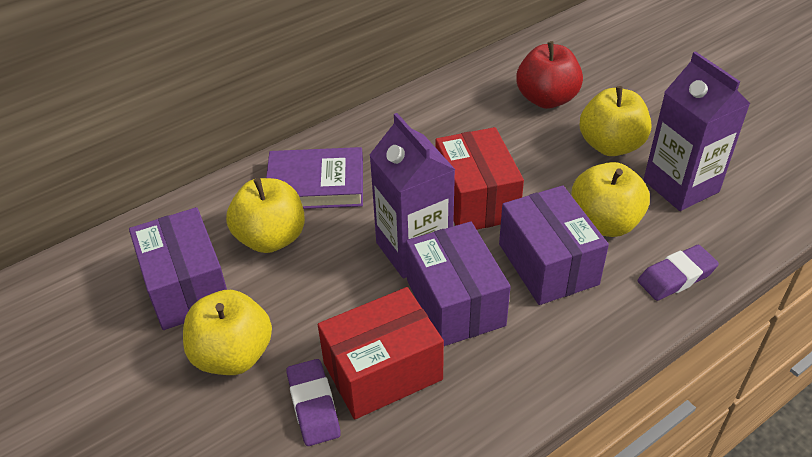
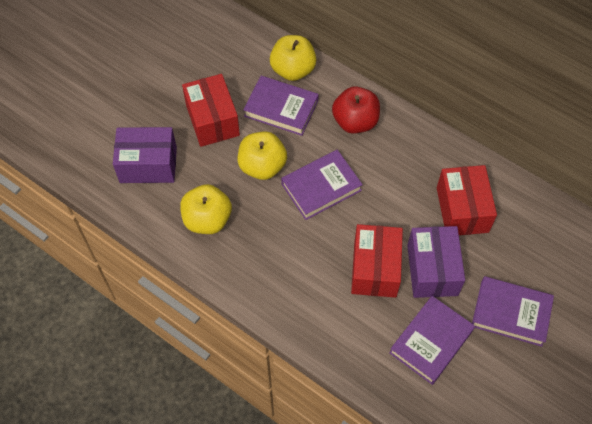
purple book: 1 -> 4
purple box: 3 -> 2
purple carton: 2 -> 0
purple eraser: 2 -> 0
red box: 2 -> 3
yellow apple: 4 -> 3

